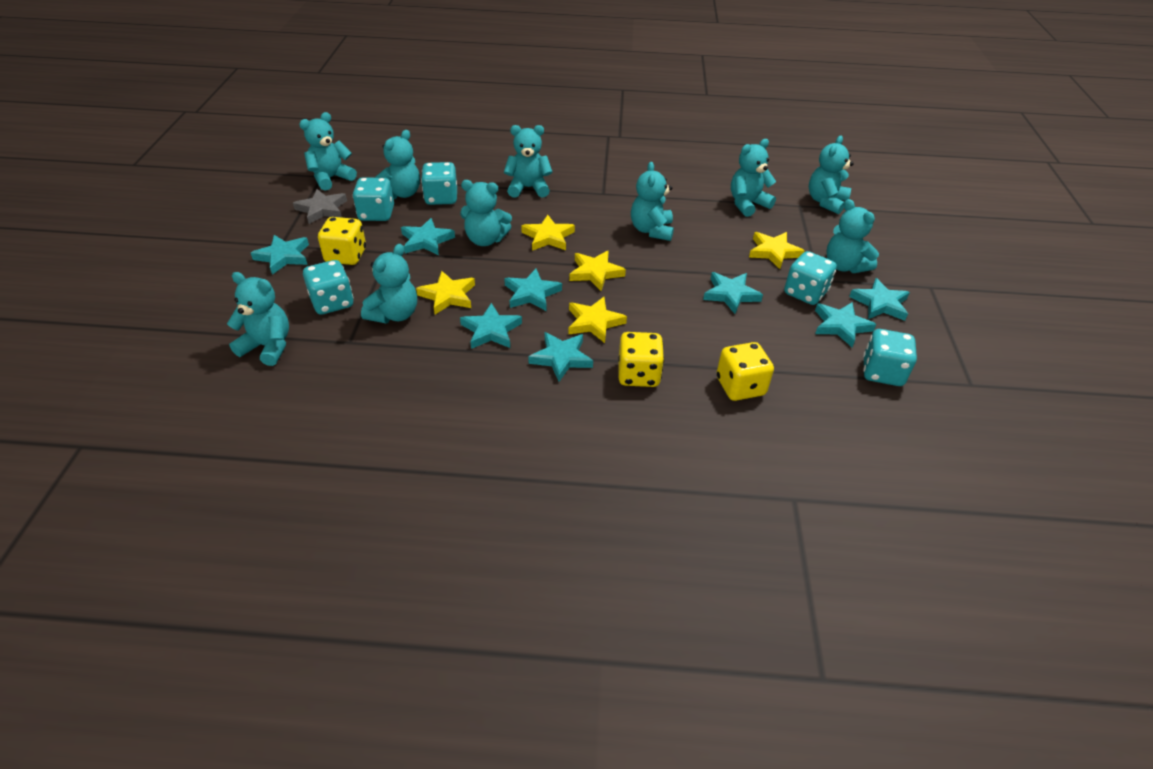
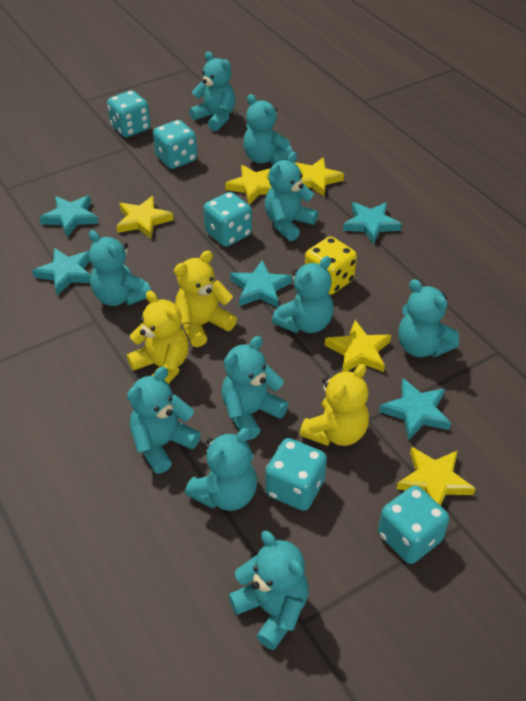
grey star: 1 -> 0
turquoise star: 8 -> 5
yellow dice: 3 -> 1
yellow teddy bear: 0 -> 3

